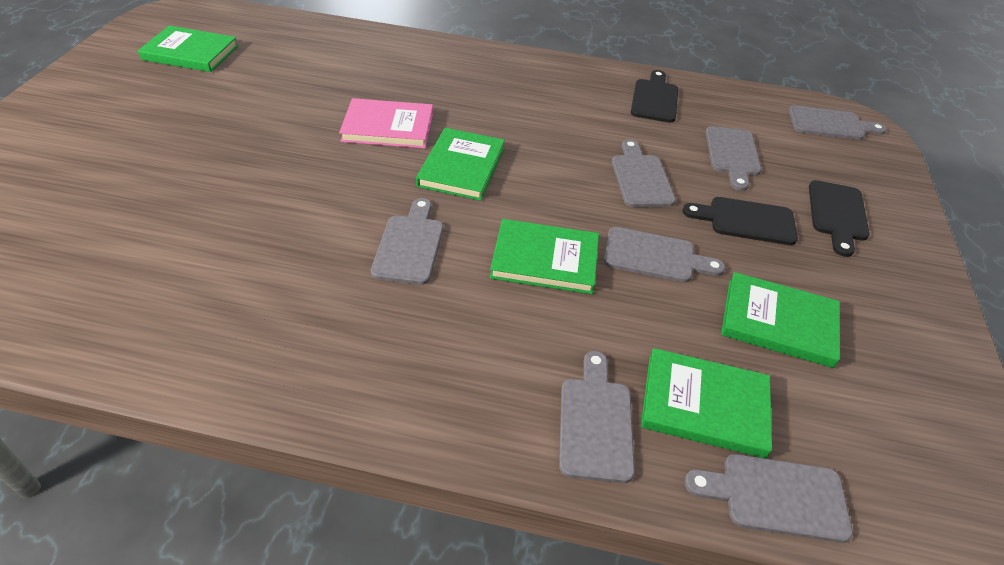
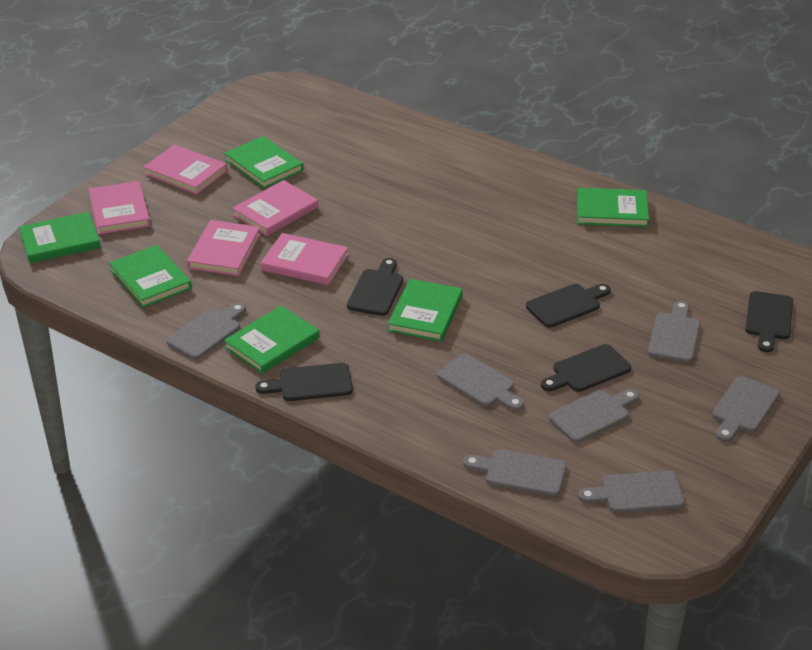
black cutting board: 3 -> 5
green book: 5 -> 6
pink book: 1 -> 5

